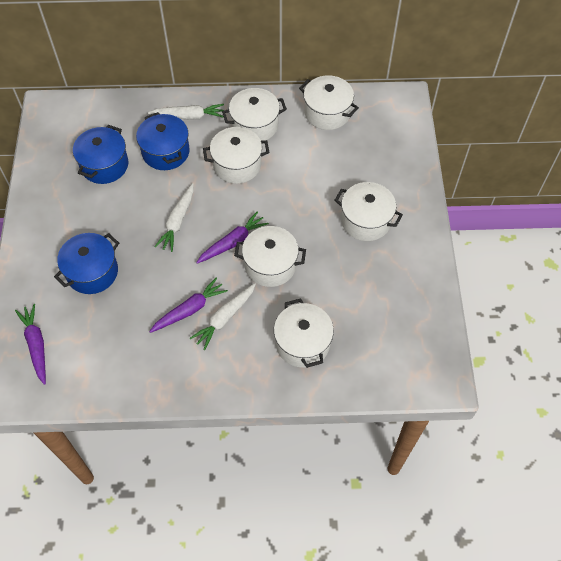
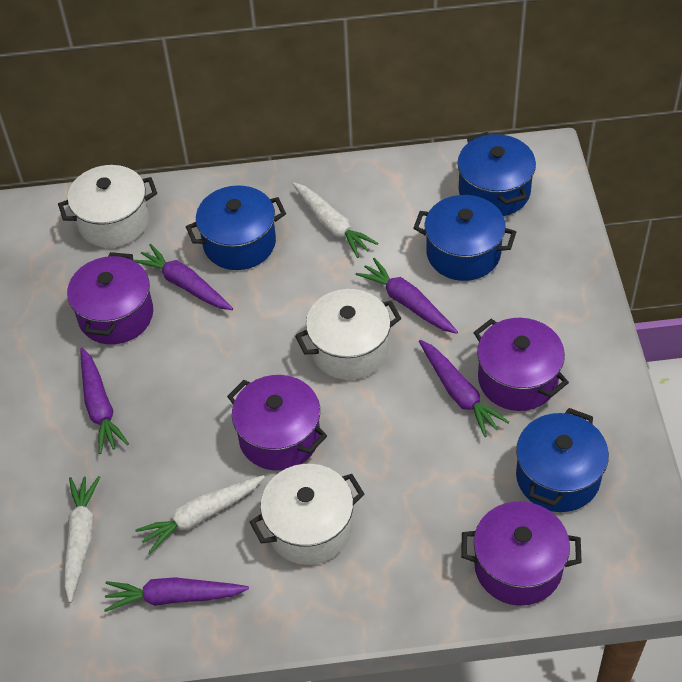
blue pot: 3 -> 4
purple carrot: 3 -> 5
purple pot: 0 -> 4
white pot: 6 -> 3

